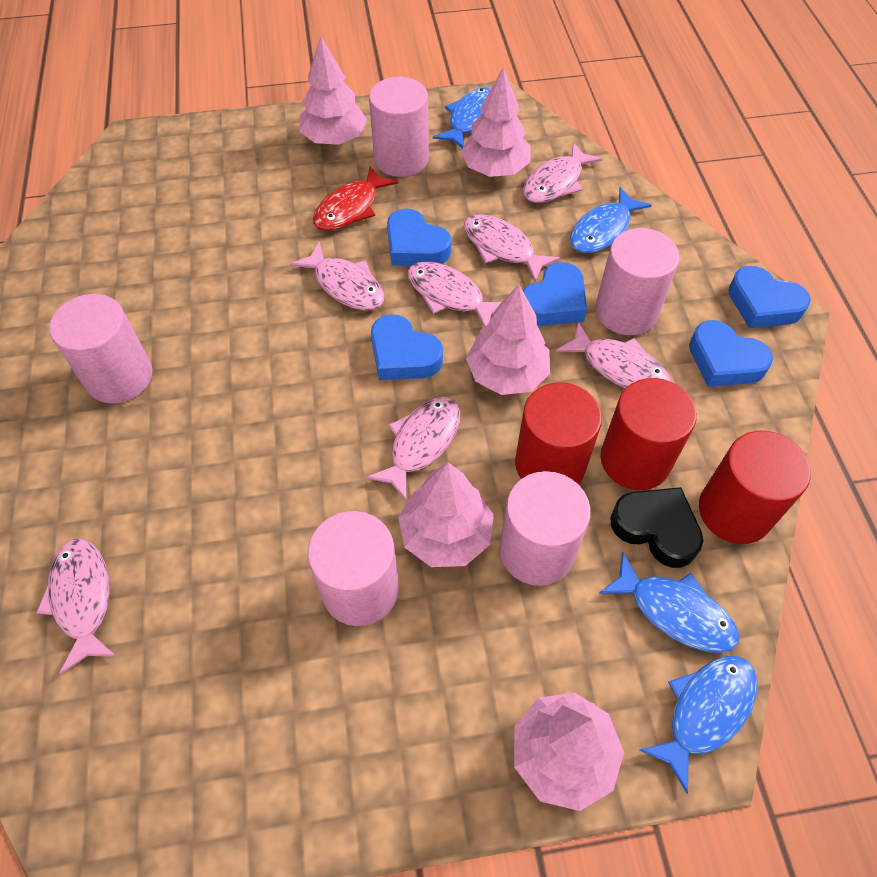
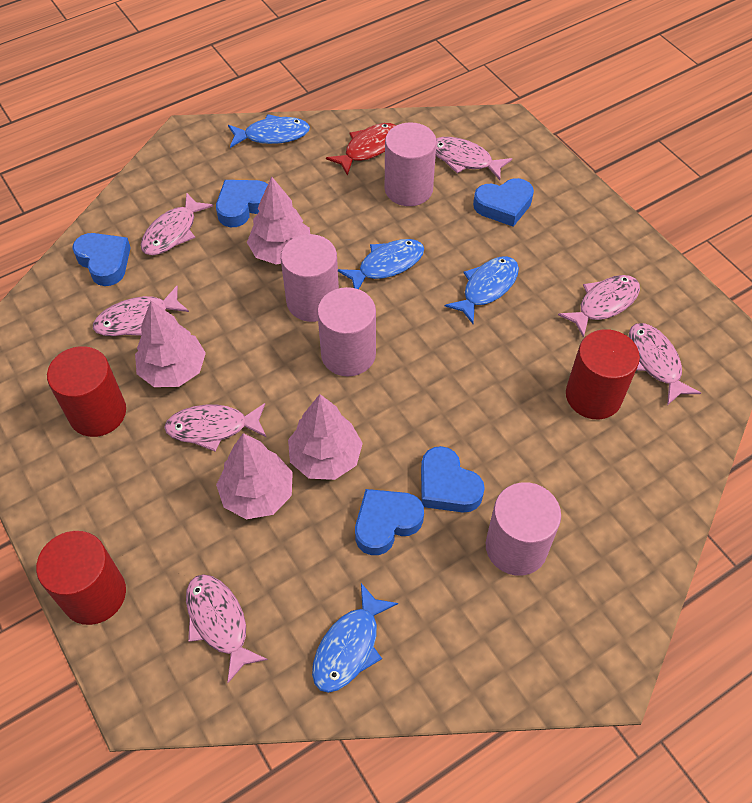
black heart: 1 -> 0
pink cylinder: 5 -> 4
pink tree: 5 -> 4

